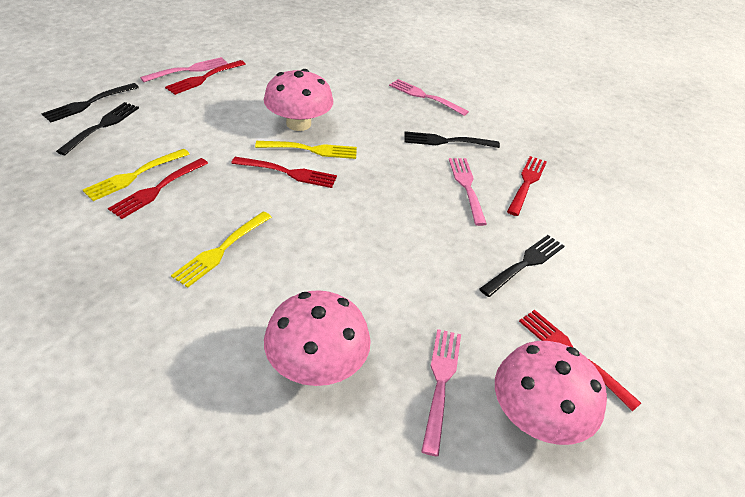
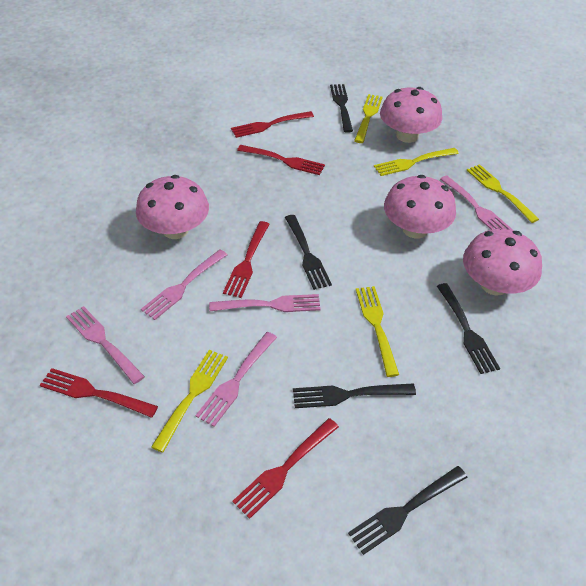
black fork: 4 -> 5
pink fork: 4 -> 5
pink mushroom: 3 -> 4
yellow fork: 3 -> 5

